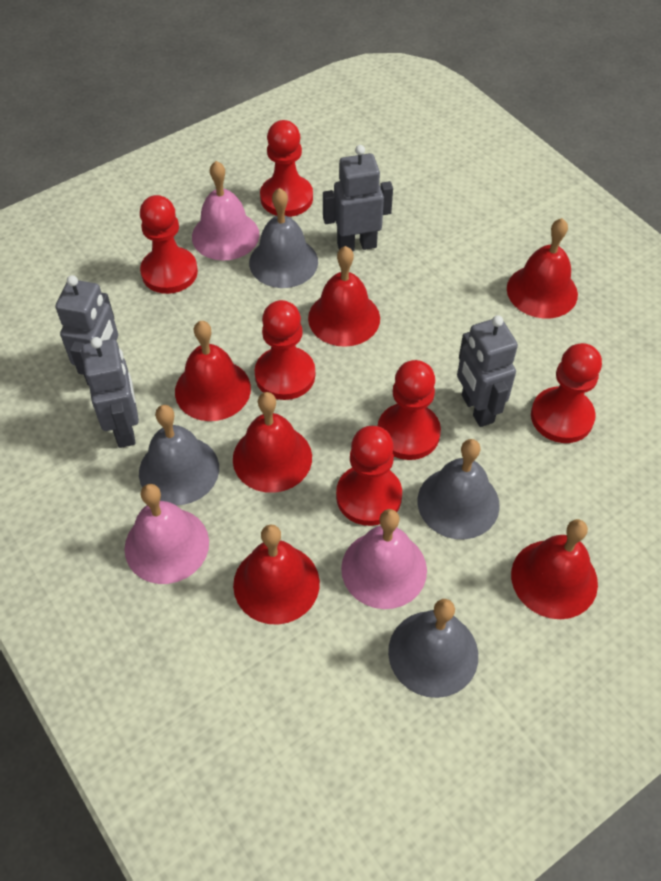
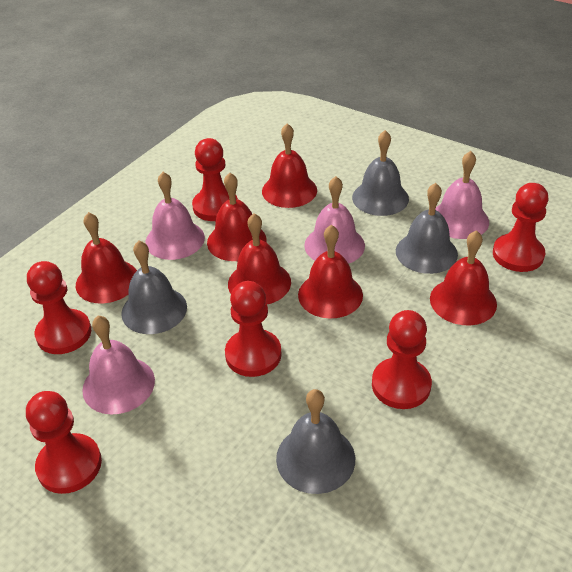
grey robot: 4 -> 0
pink bell: 3 -> 4

